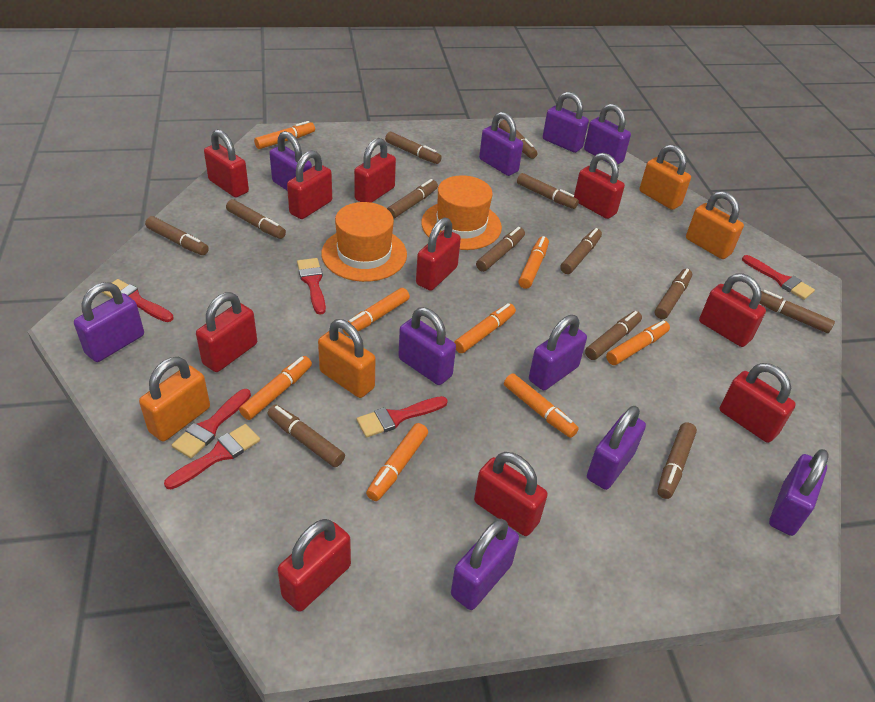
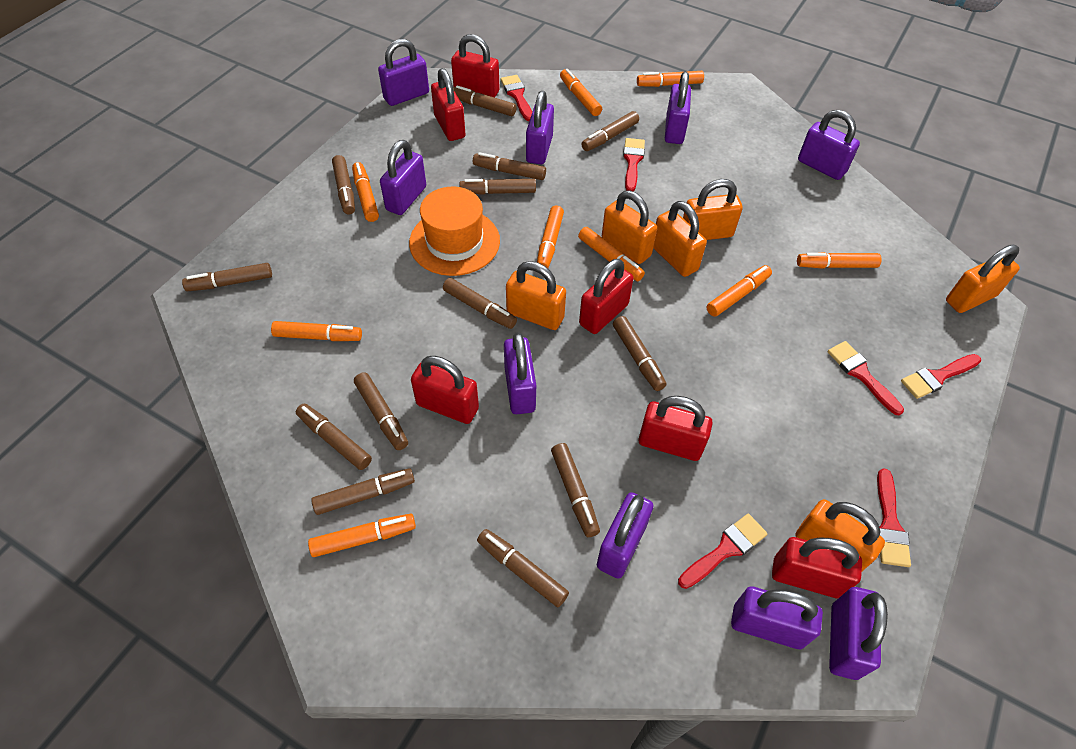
orange hat: 2 -> 1
orange marker: 8 -> 9
orange padlock: 4 -> 6
purple padlock: 10 -> 9
red padlock: 10 -> 6

